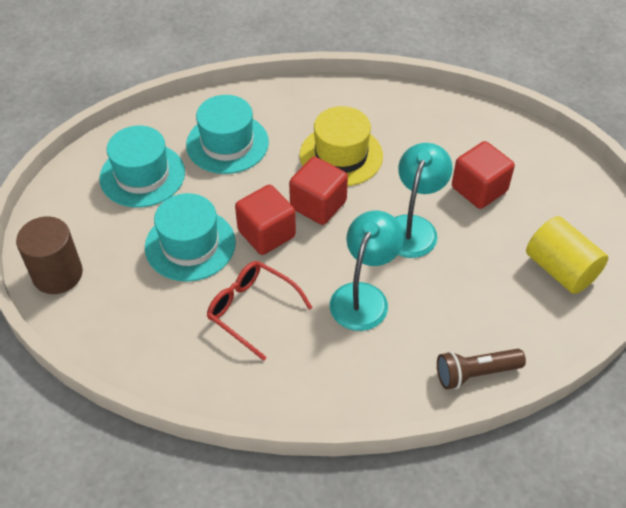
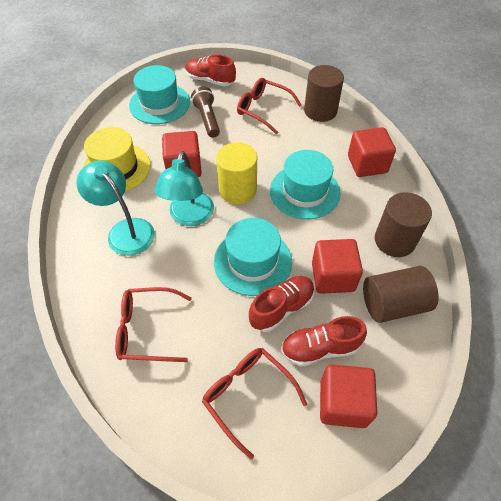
brown cylinder: 1 -> 3
red cube: 3 -> 4
red glasses: 1 -> 3
red shoe: 0 -> 3

